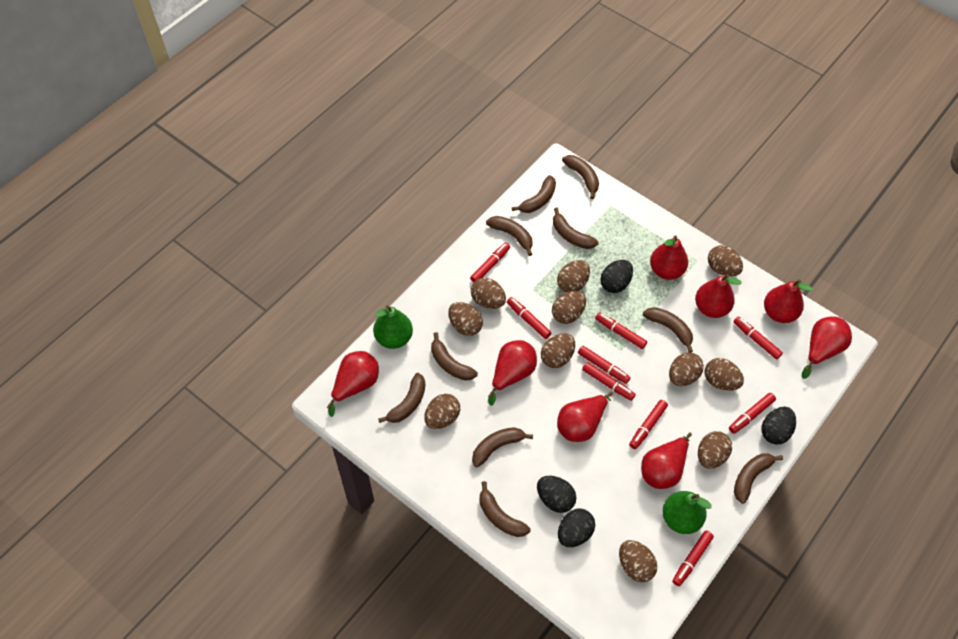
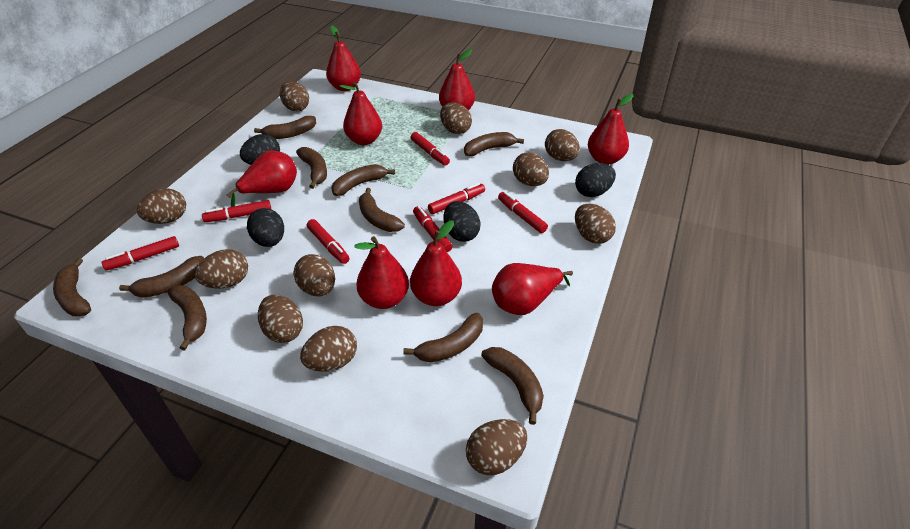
green pear: 2 -> 0
red marker: 9 -> 7

